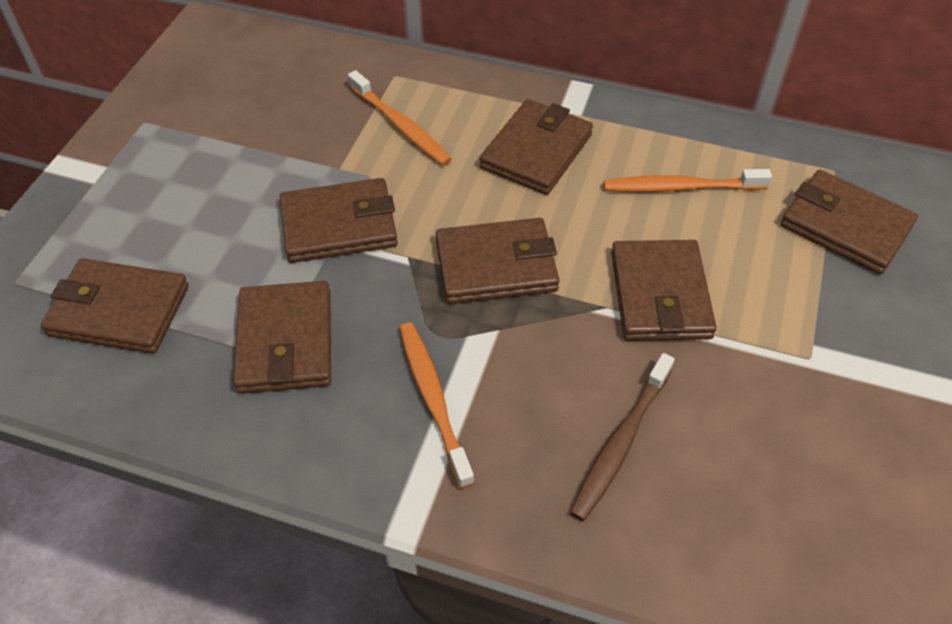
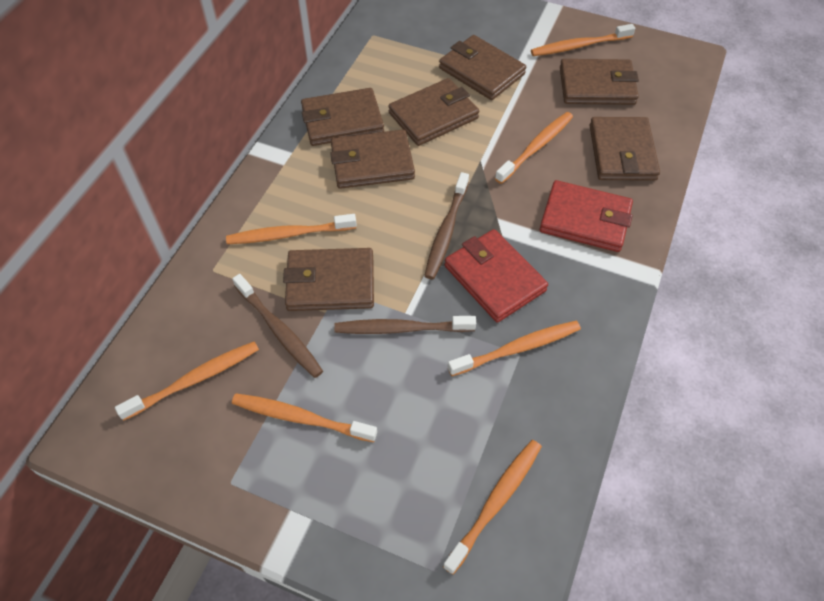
brown toothbrush: 1 -> 3
orange toothbrush: 3 -> 7
red wallet: 0 -> 2

